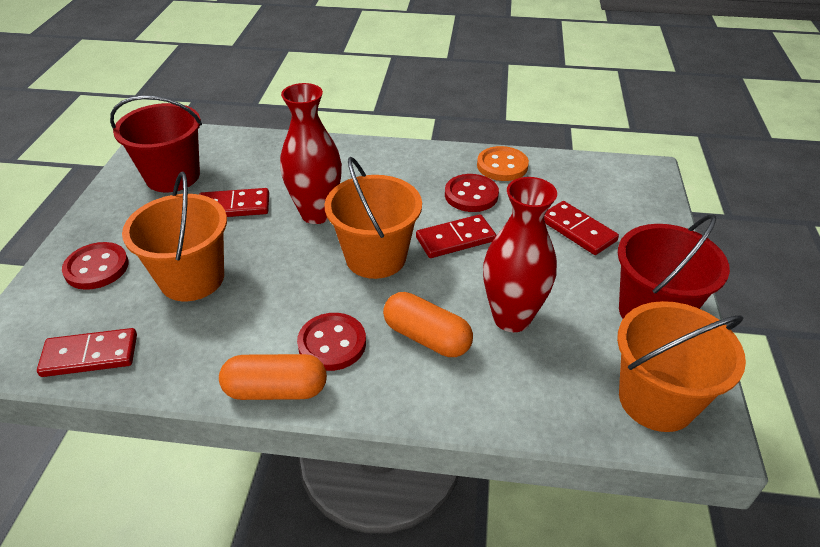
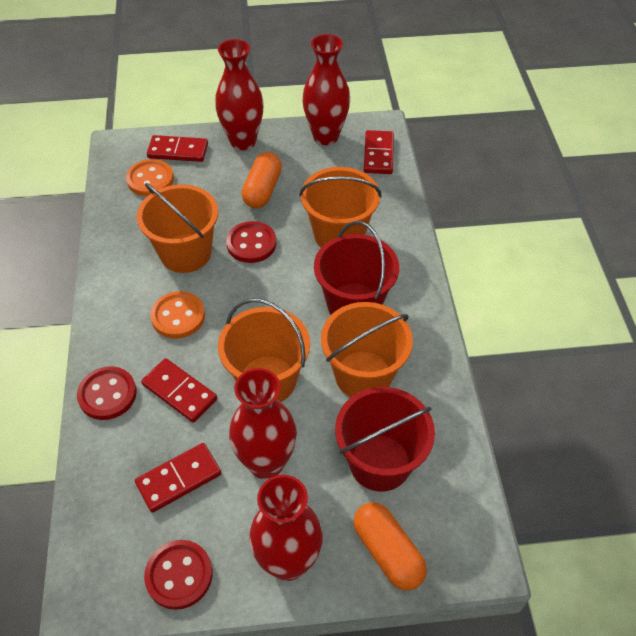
orange bucket: 3 -> 4
orange button: 1 -> 2
red vase: 2 -> 4

